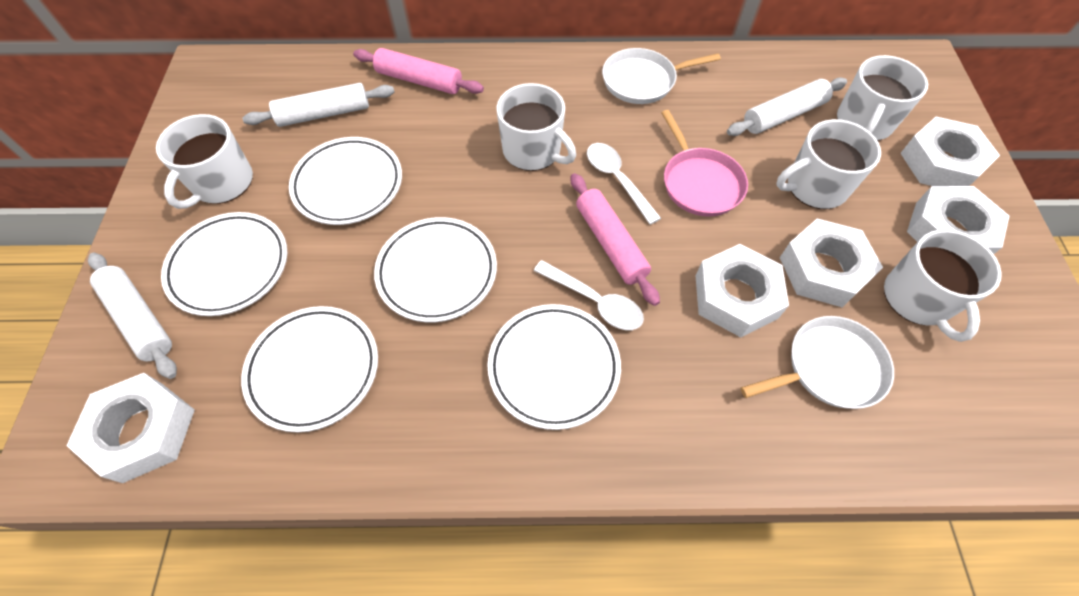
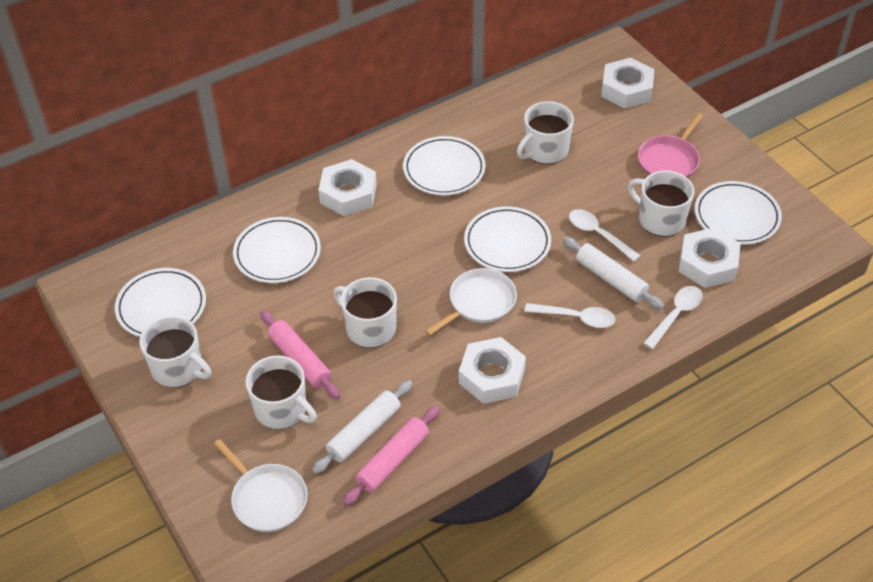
white nut: 5 -> 4
white rolling pin: 3 -> 2
white spoon: 2 -> 3

